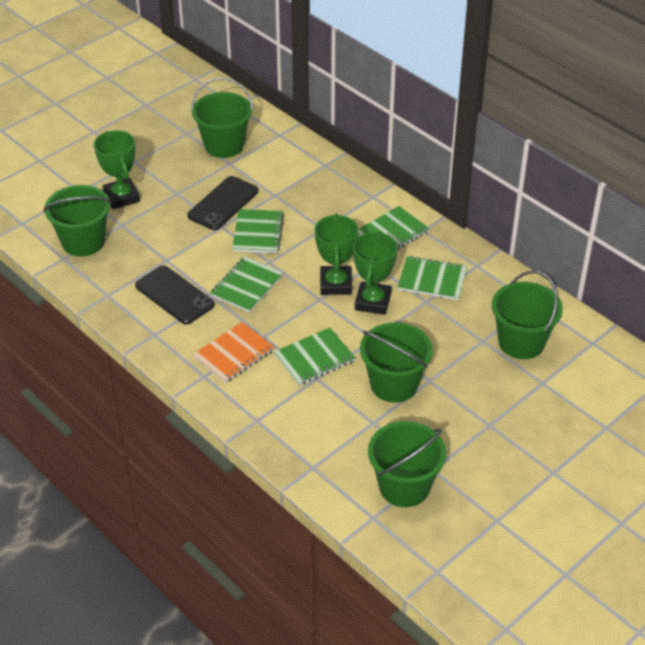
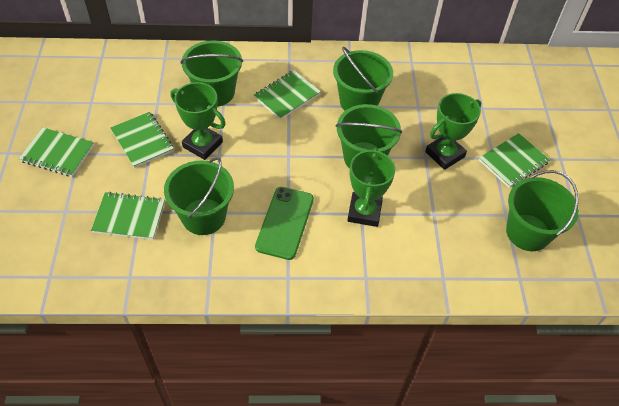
black phone: 2 -> 0
green phone: 0 -> 1
orange notebook: 1 -> 0

